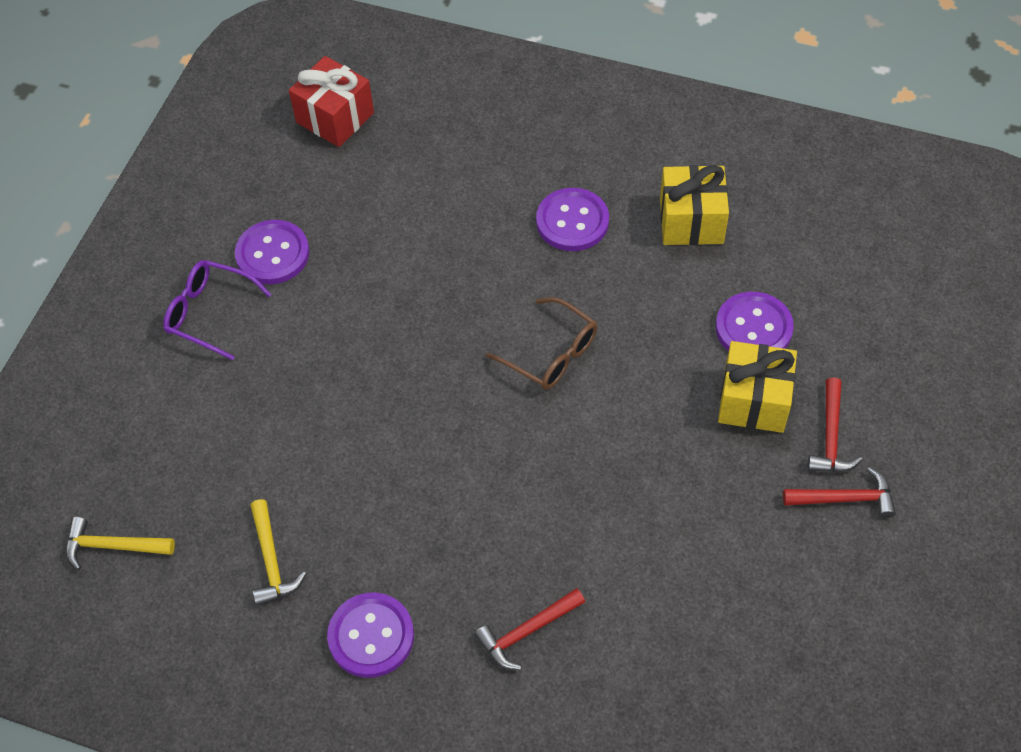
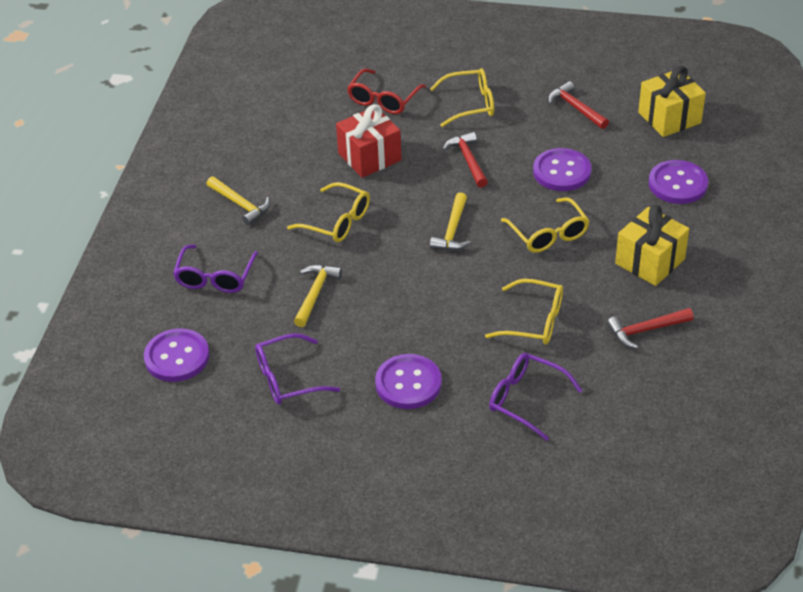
brown glasses: 1 -> 0
purple glasses: 1 -> 3
red glasses: 0 -> 1
yellow glasses: 0 -> 4
yellow hammer: 2 -> 3

